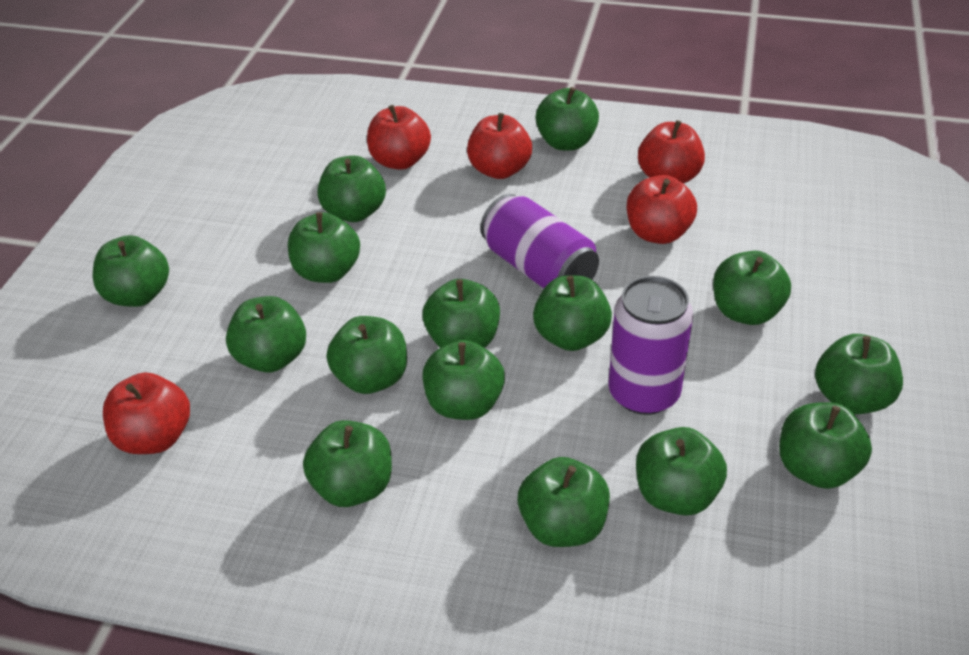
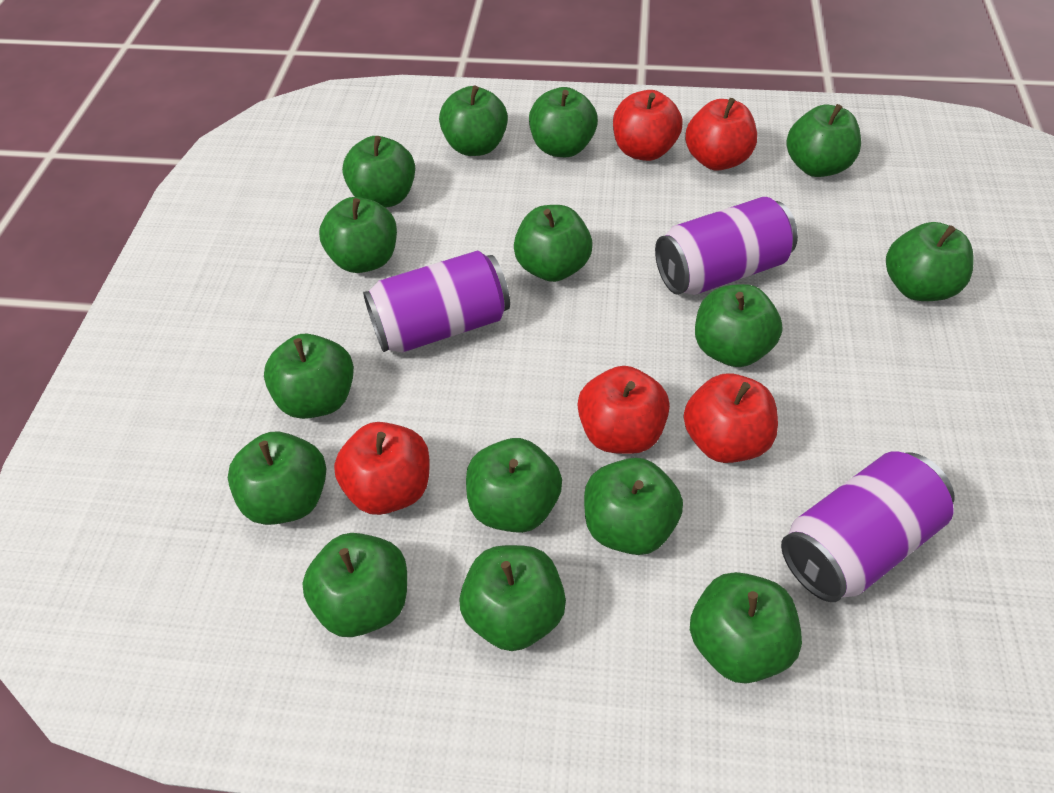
purple can: 2 -> 3

